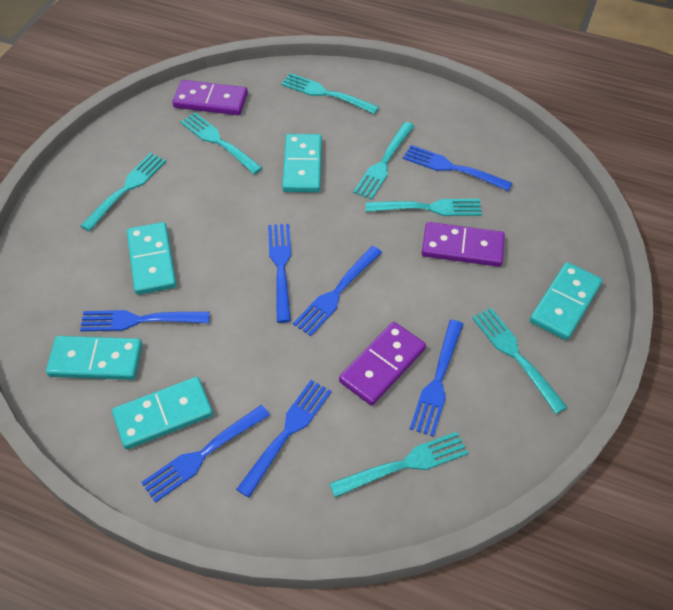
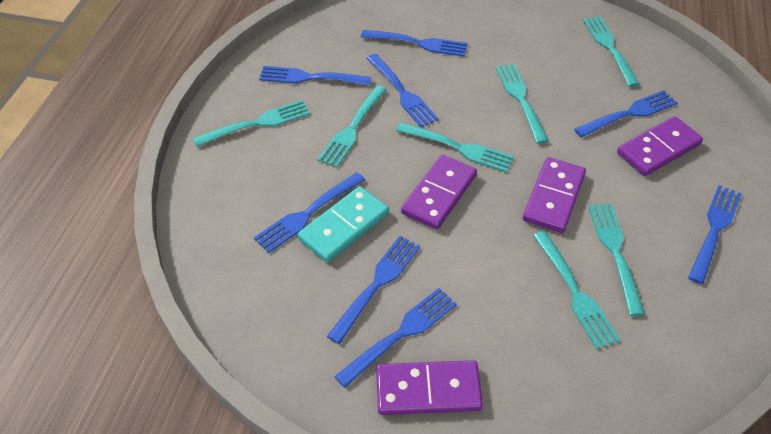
blue fork: 7 -> 8
purple domino: 3 -> 4
turquoise domino: 5 -> 1

